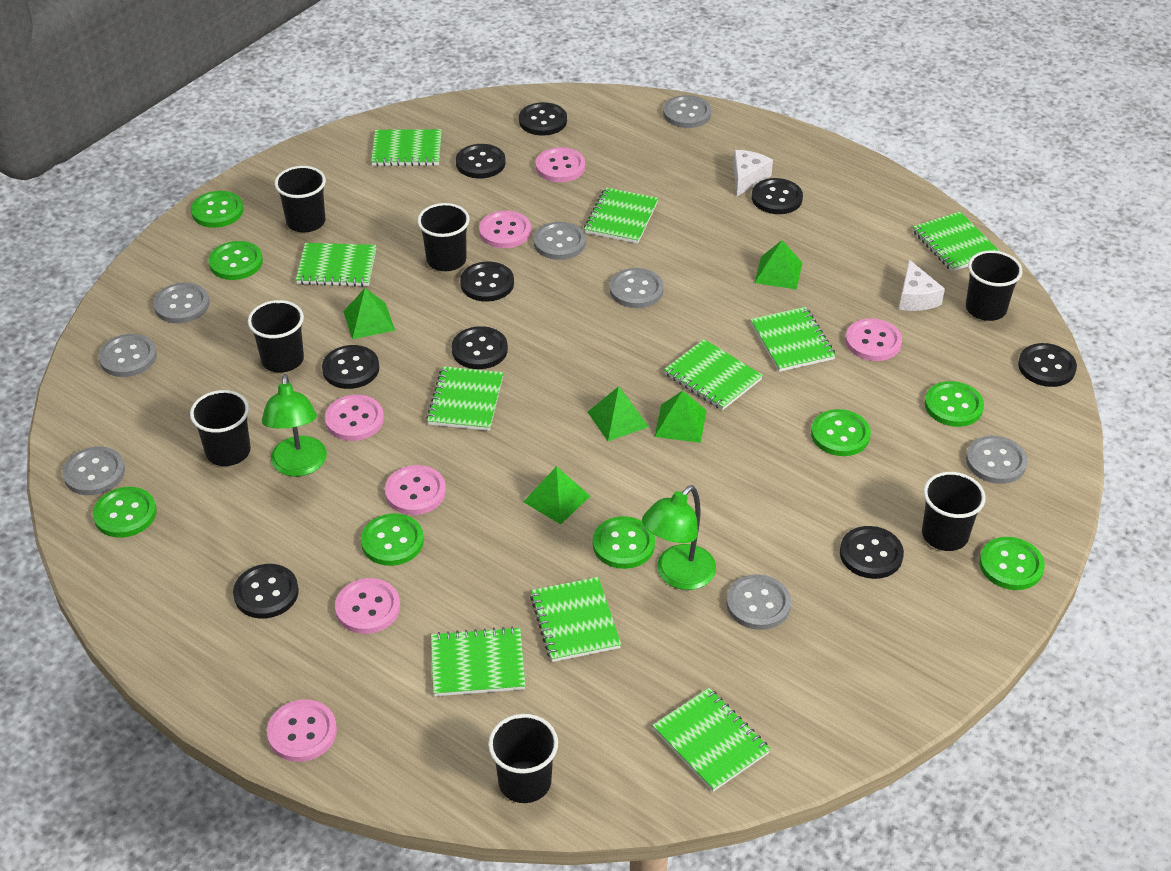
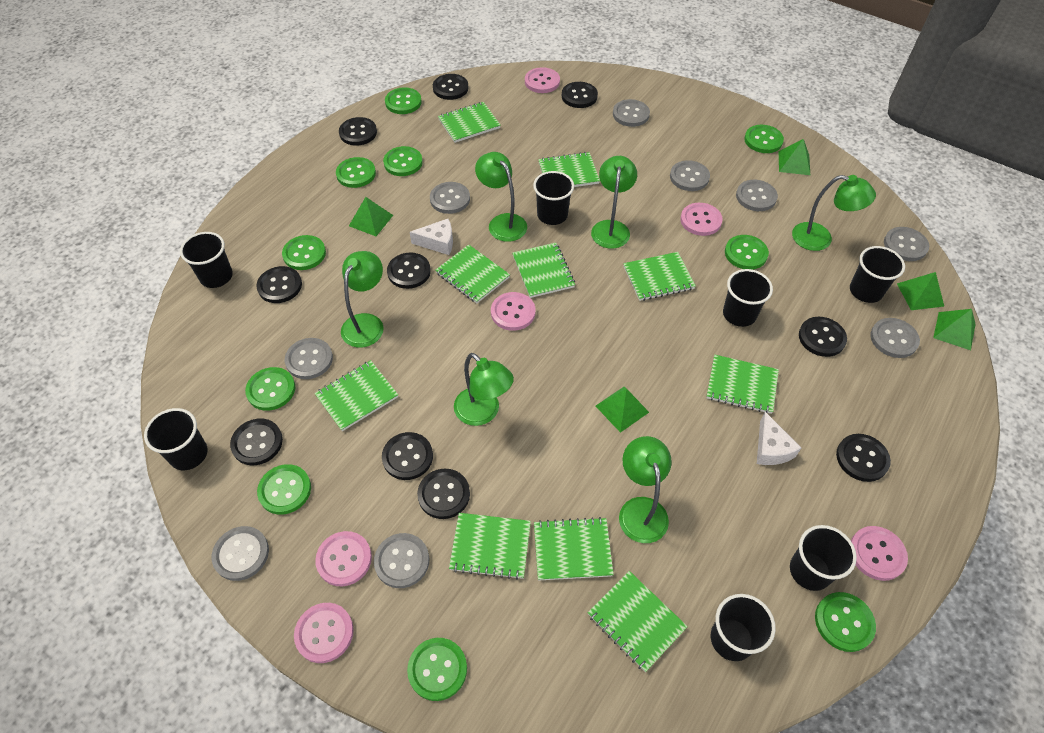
black button: 9 -> 10
green button: 8 -> 10
green lamp: 2 -> 6
grey button: 8 -> 9
pink button: 7 -> 6

